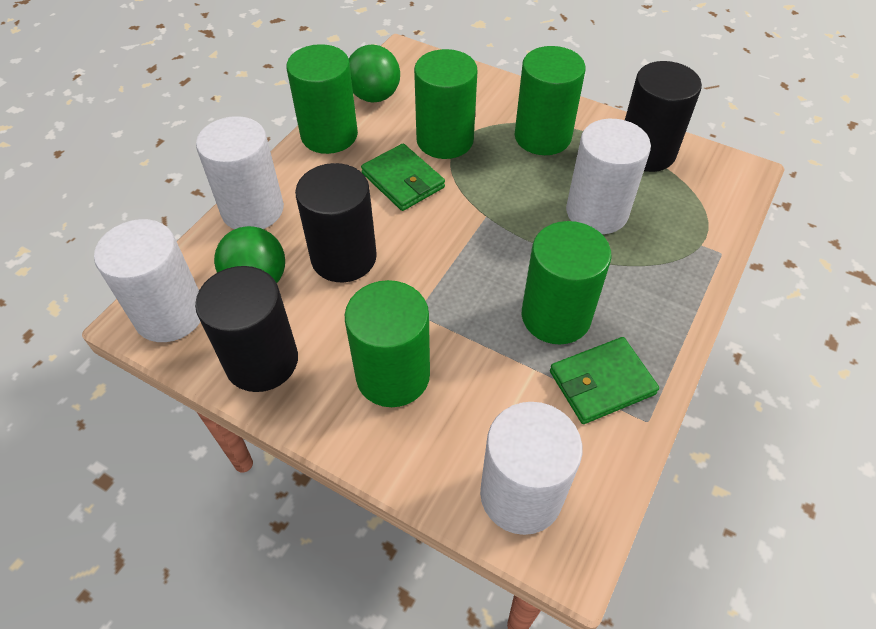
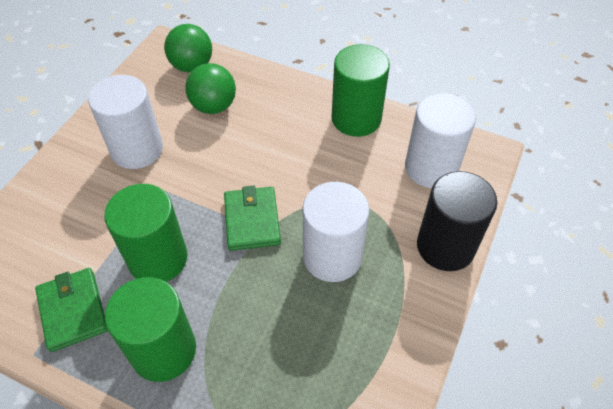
black cylinder: 3 -> 1
green cylinder: 5 -> 3
white cylinder: 4 -> 3

